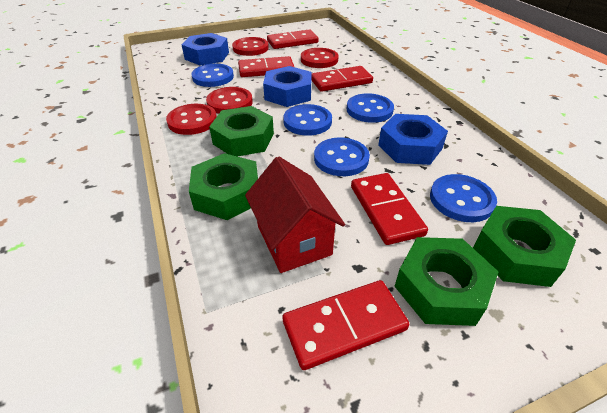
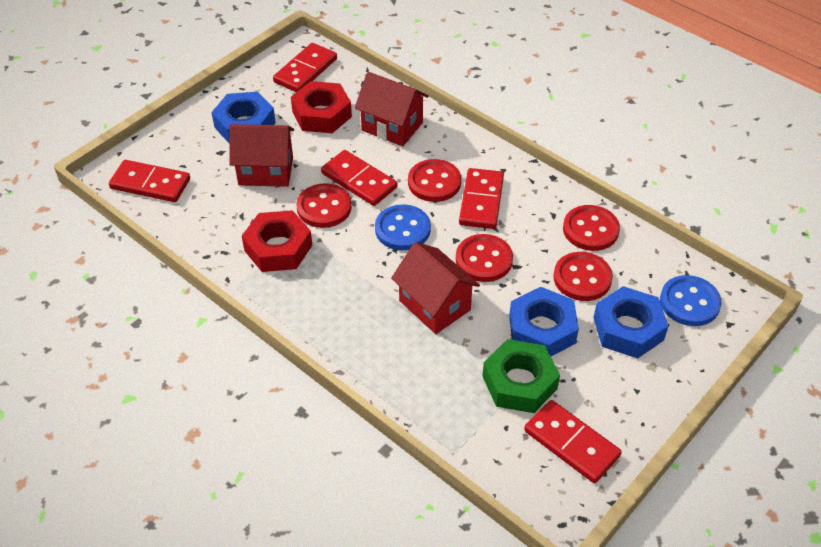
blue button: 5 -> 2
green nut: 4 -> 1
red button: 4 -> 5
red house: 1 -> 3
red nut: 0 -> 2

